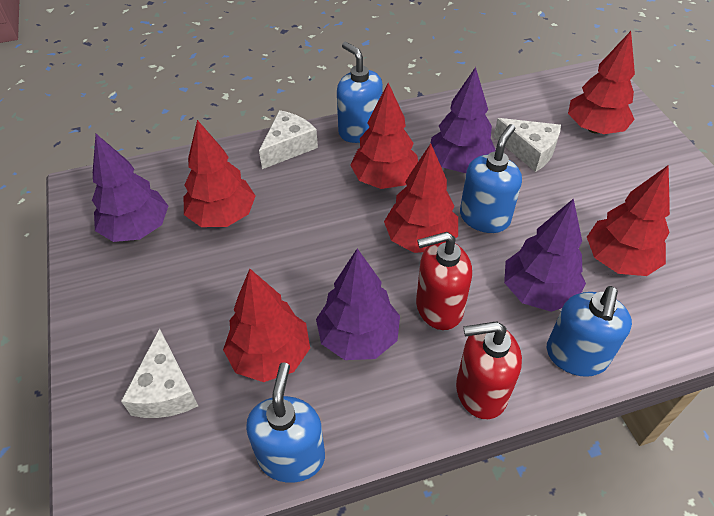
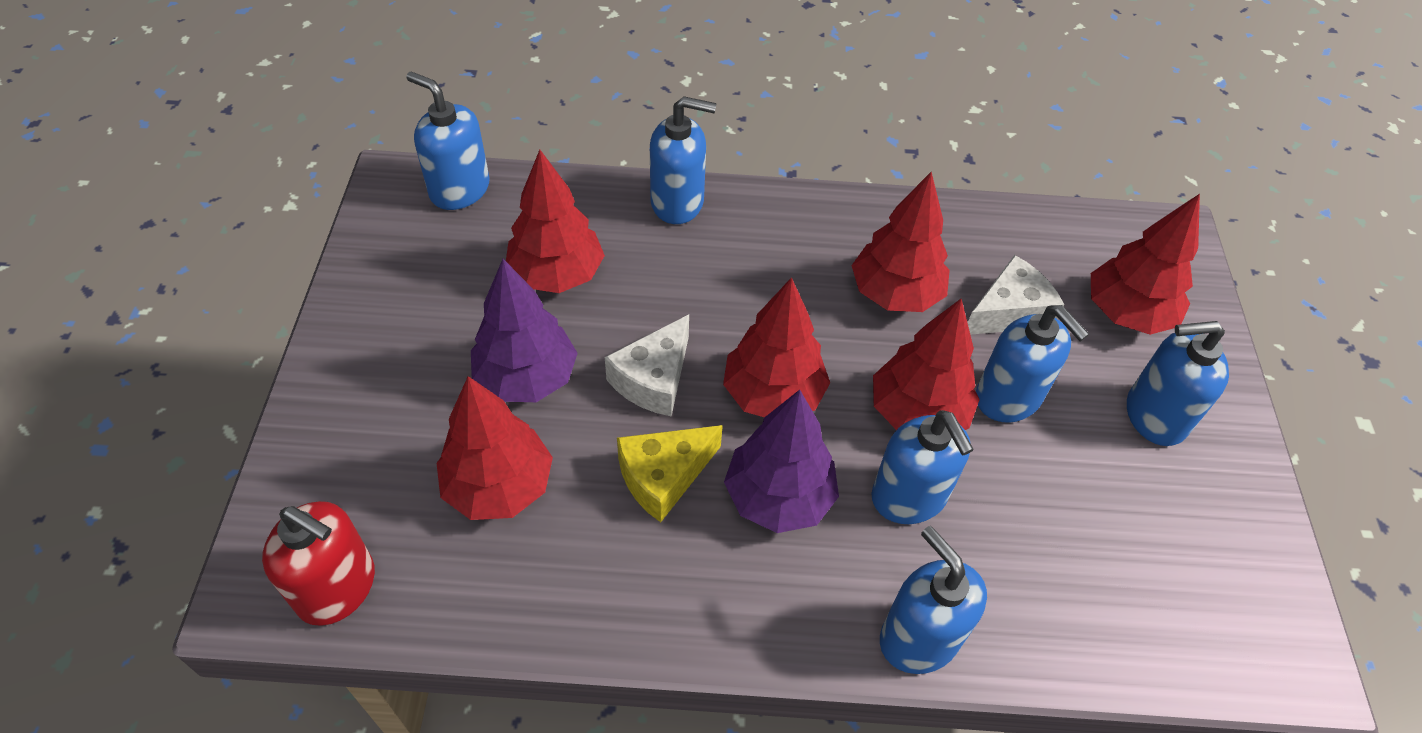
blue soap dispenser: 4 -> 6
purple tree: 4 -> 2
red soap dispenser: 2 -> 1
white cheese: 3 -> 2
yellow cheese: 0 -> 1

